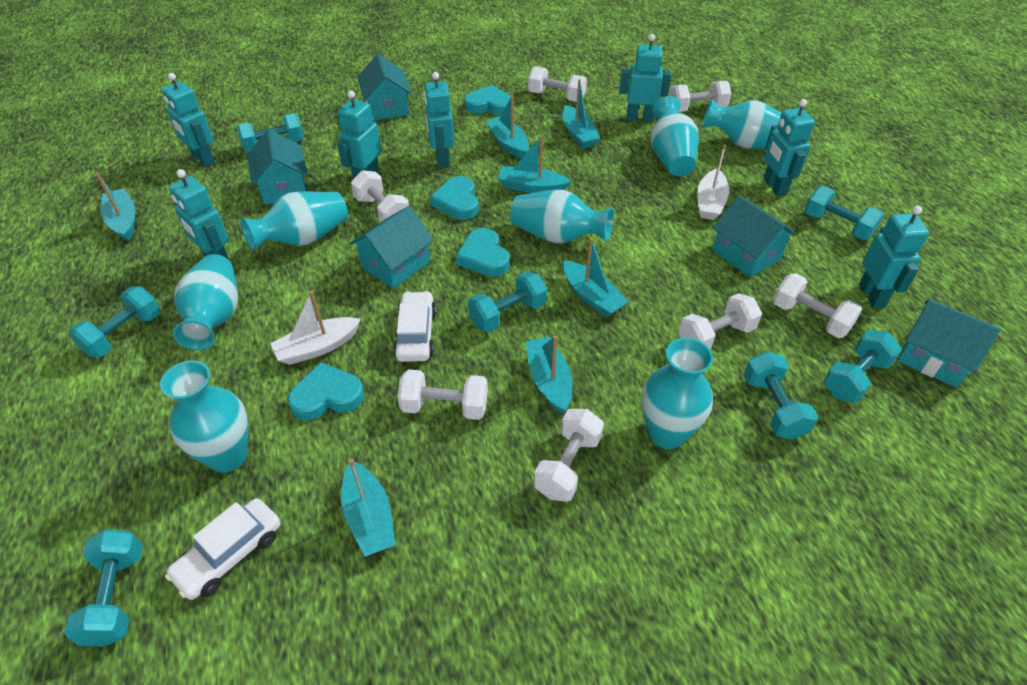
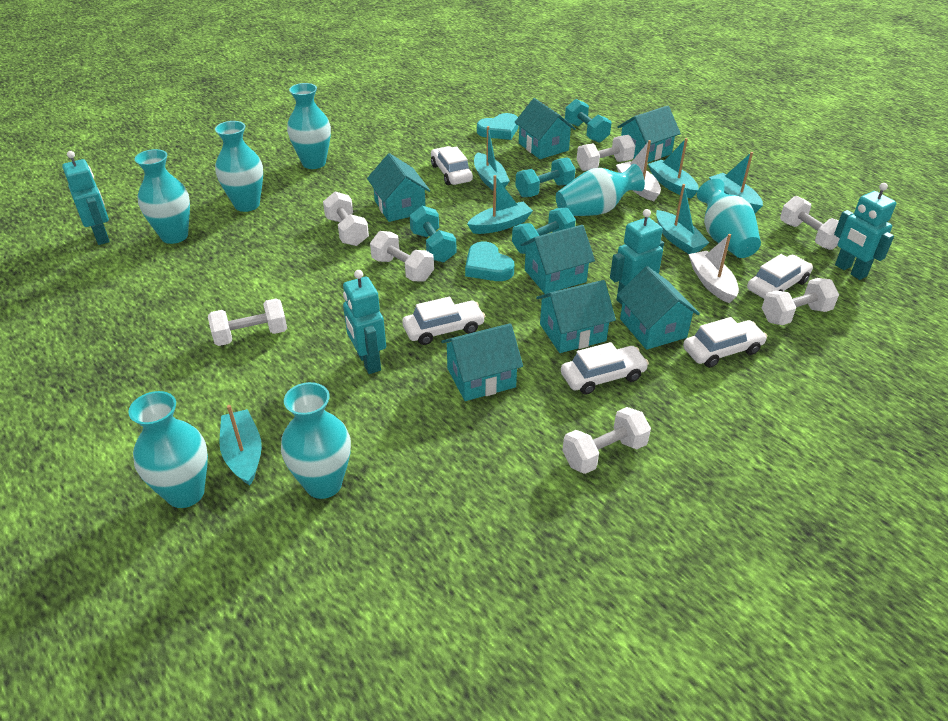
turquoise boat: 7 -> 6
turquoise dumbbell: 7 -> 4
turquoise heart: 4 -> 2
turquoise house: 5 -> 7
turquoise robot: 7 -> 4
white car: 2 -> 5

